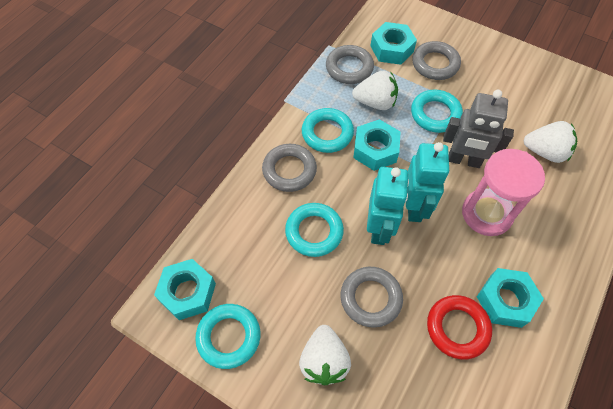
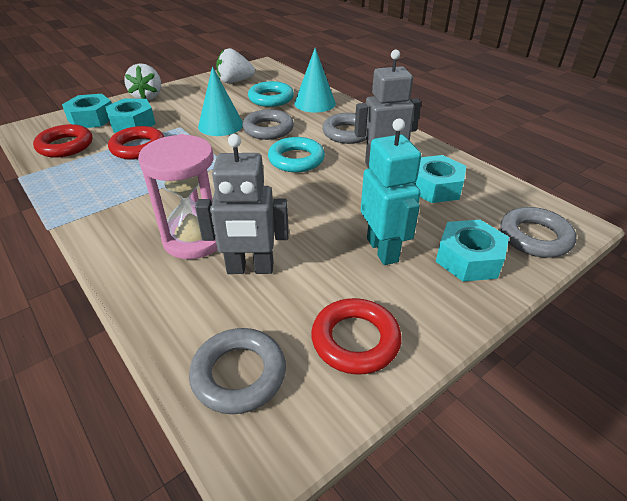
grey robot: 1 -> 2
red ring: 1 -> 3
turquoise cone: 0 -> 2
turquoise ring: 4 -> 2
turquoise robot: 2 -> 1
white strawberry: 3 -> 2

